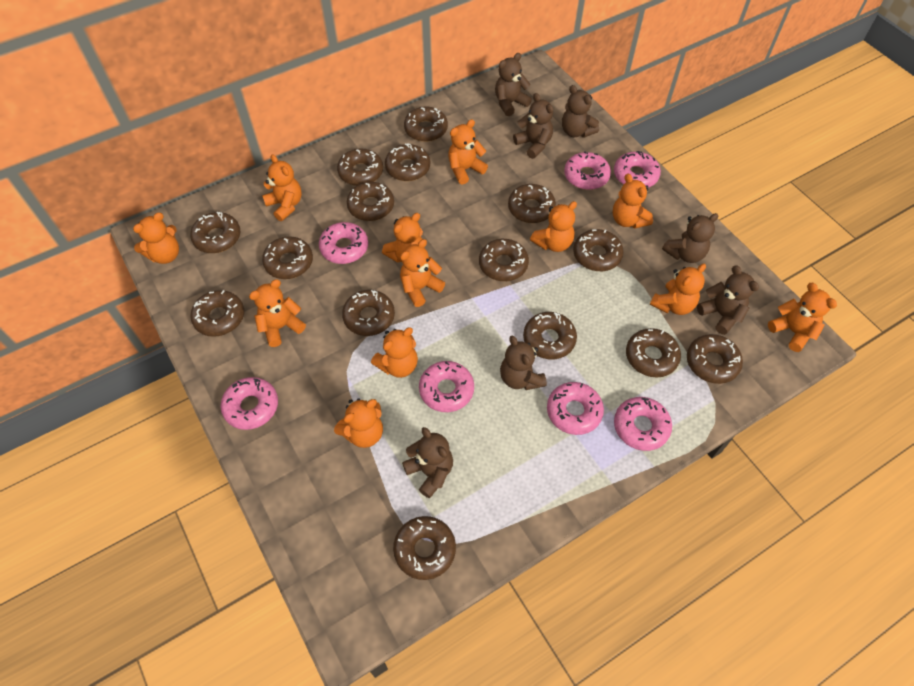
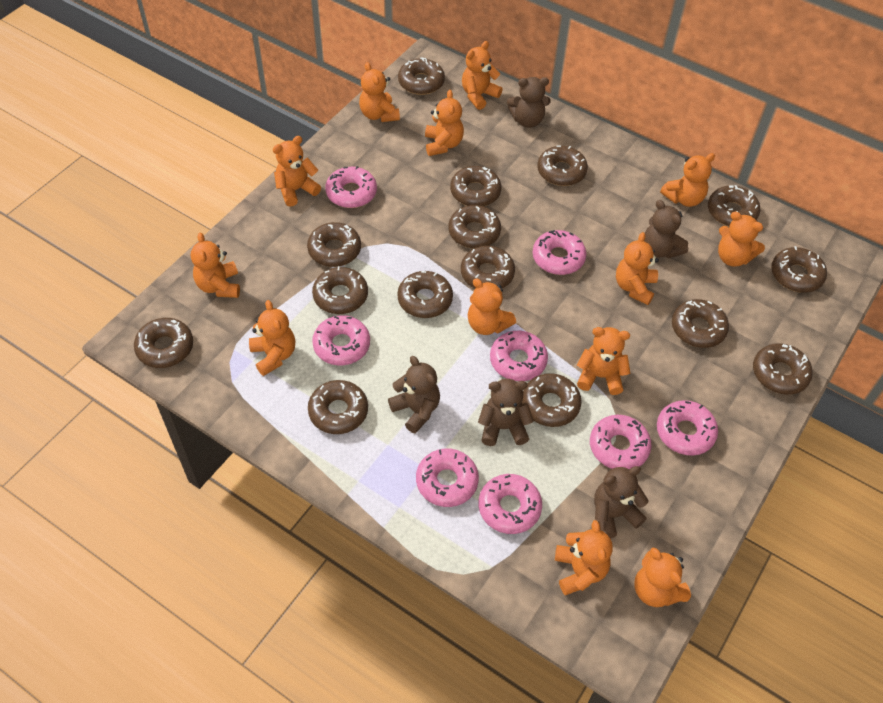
brown teddy bear: 7 -> 5
orange teddy bear: 12 -> 13
pink donut: 7 -> 8

